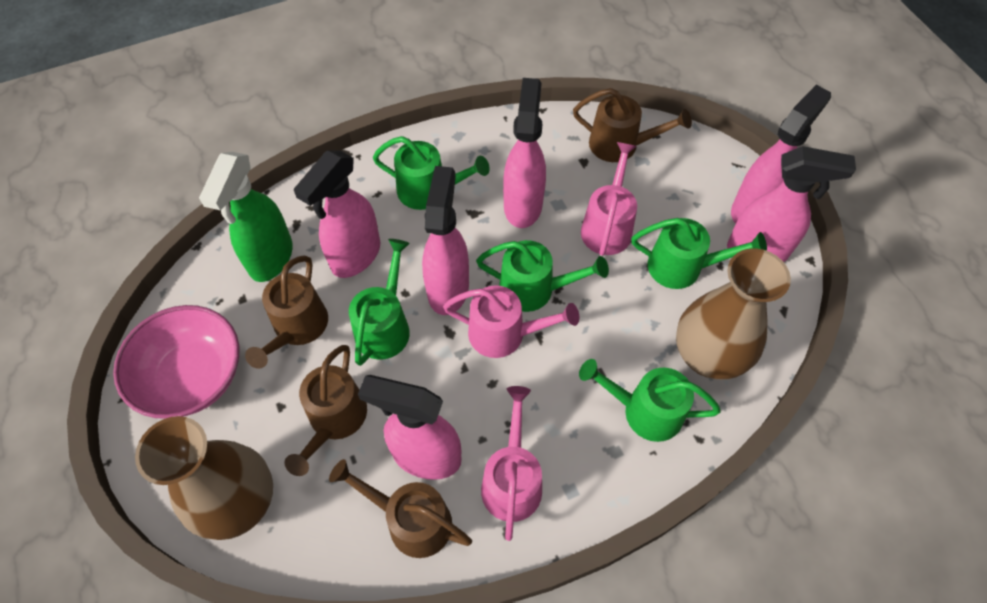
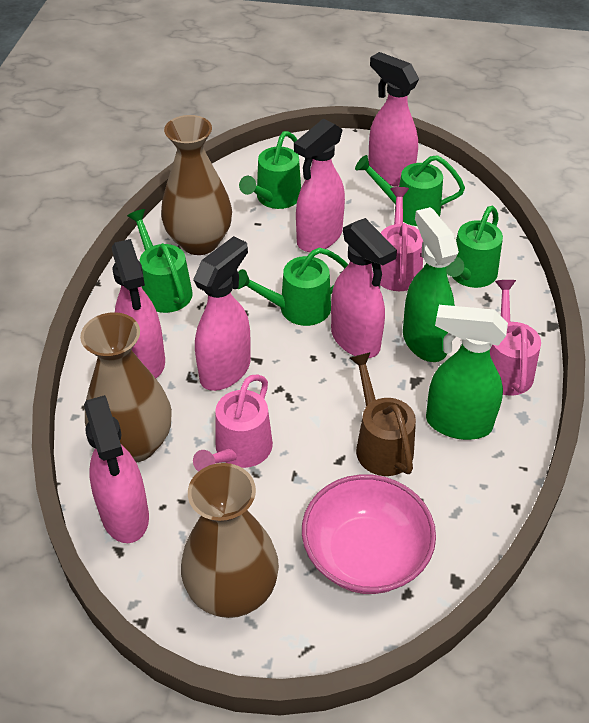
brown vase: 2 -> 3
brown watering can: 4 -> 1
green spray bottle: 1 -> 2

